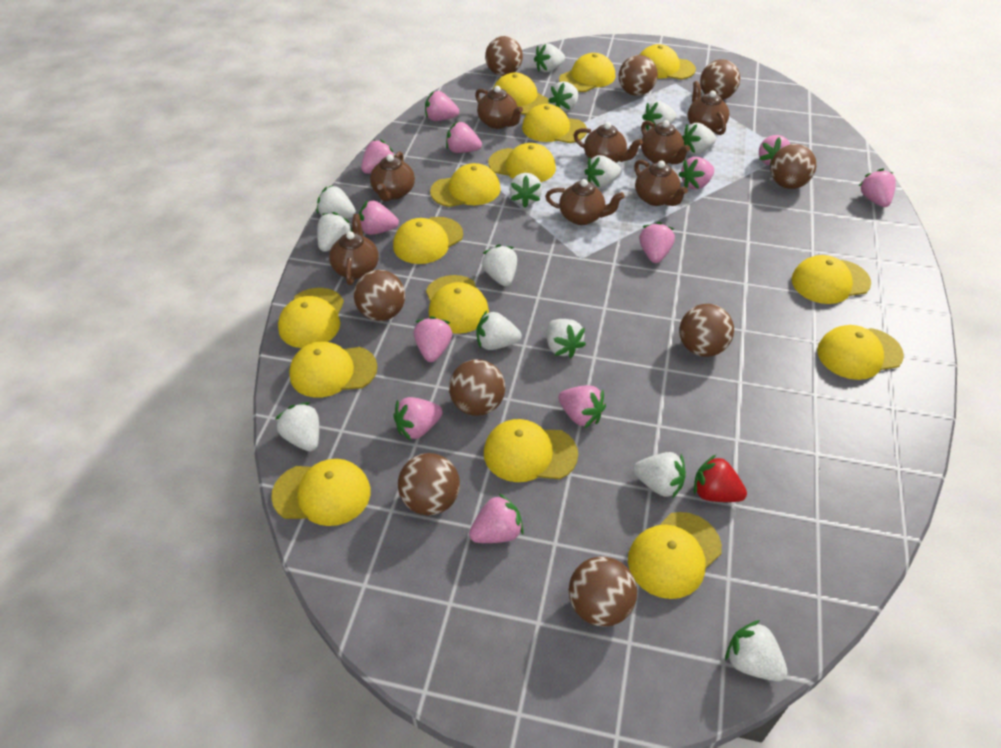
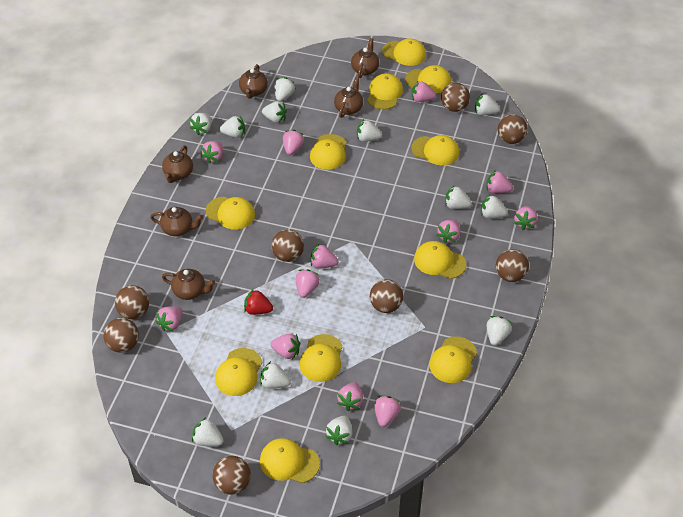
brown ball: 9 -> 8
brown teapot: 8 -> 6
white strawberry: 14 -> 12
yellow cap: 15 -> 11

